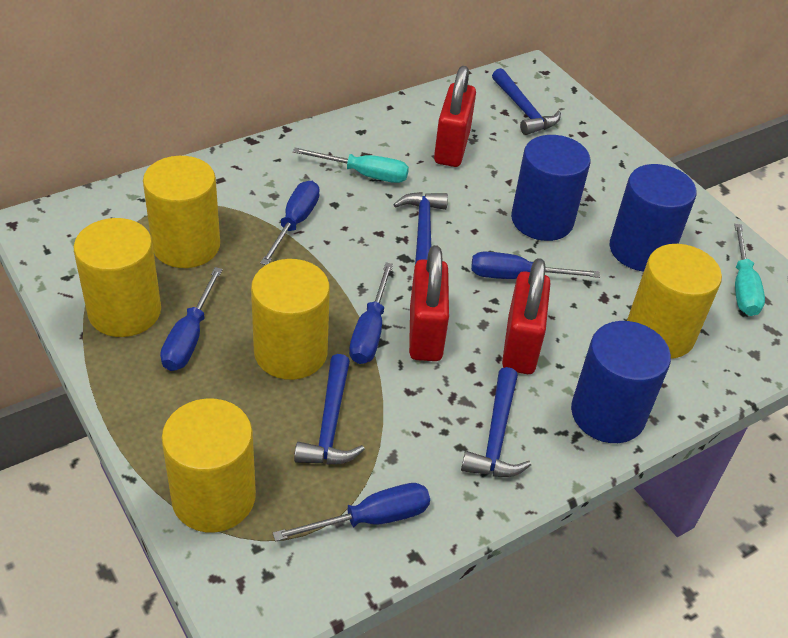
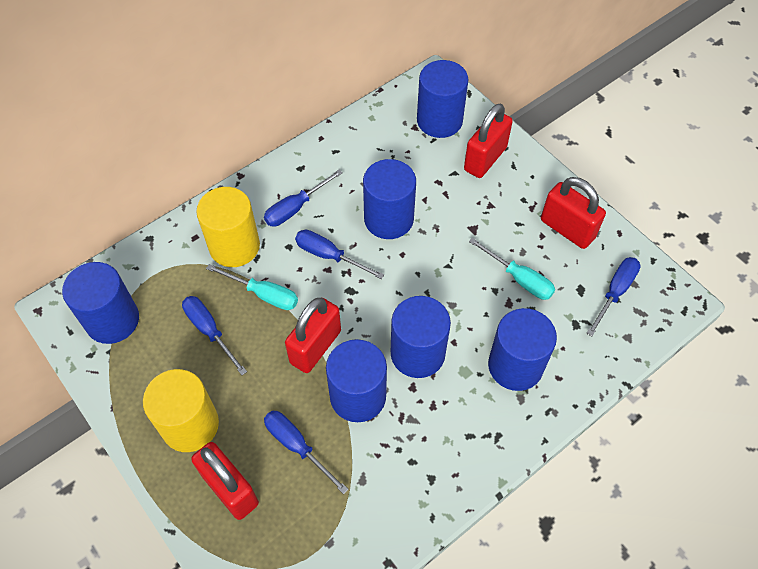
blue cylinder: 3 -> 6
blue hammer: 4 -> 0
red padlock: 3 -> 4
yellow cylinder: 5 -> 2

